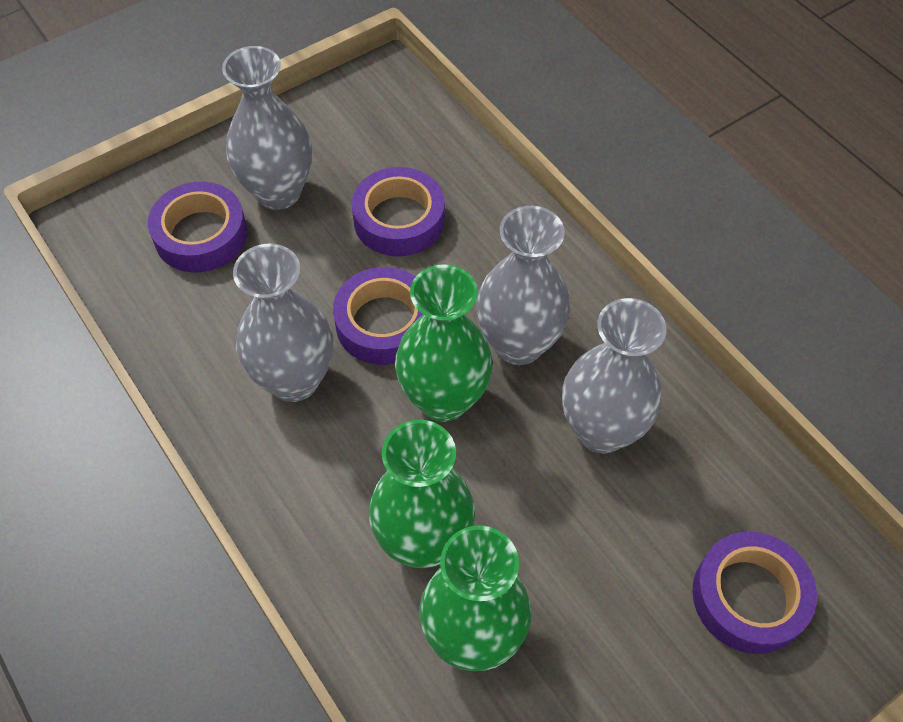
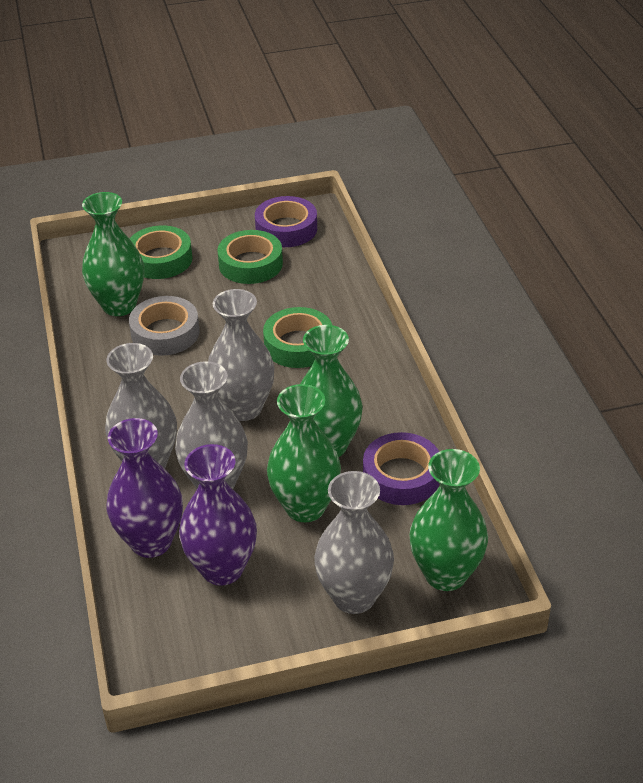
green tape: 0 -> 3
green vase: 3 -> 4
grey tape: 0 -> 1
purple tape: 4 -> 2
purple vase: 0 -> 2

